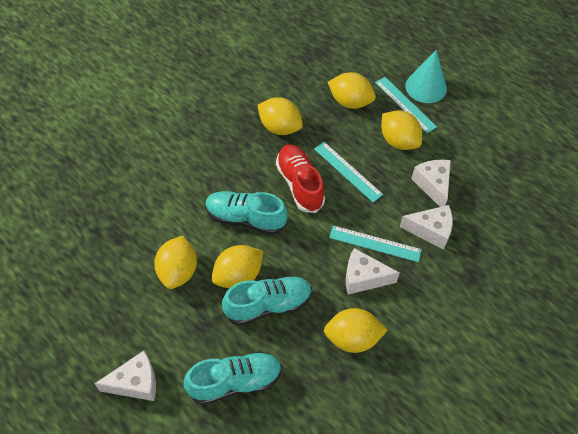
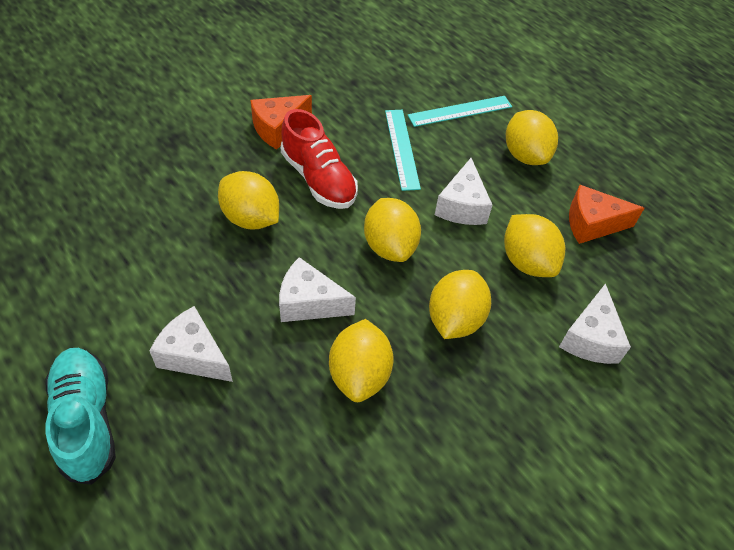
orange cheese: 0 -> 2
turquoise cone: 1 -> 0
turquoise ruler: 3 -> 2
turquoise shoe: 3 -> 1

